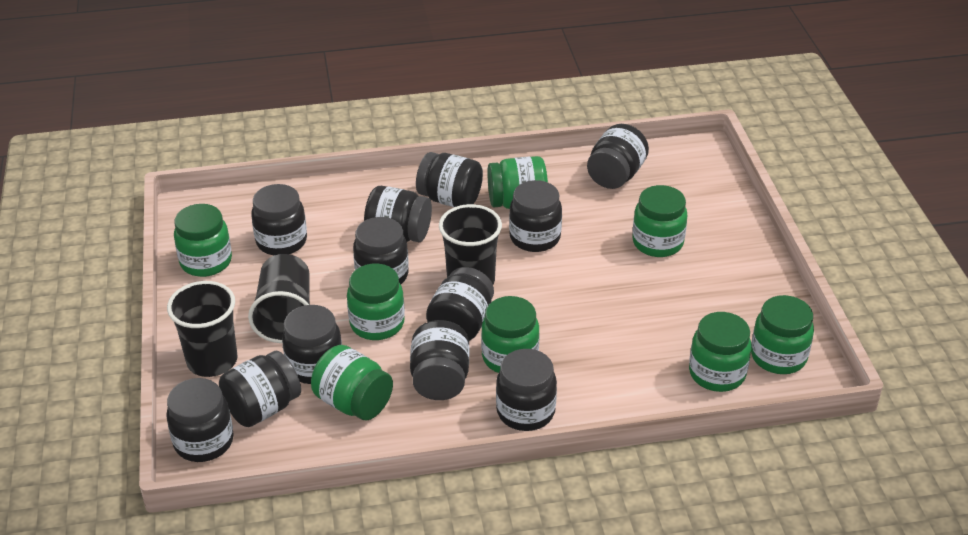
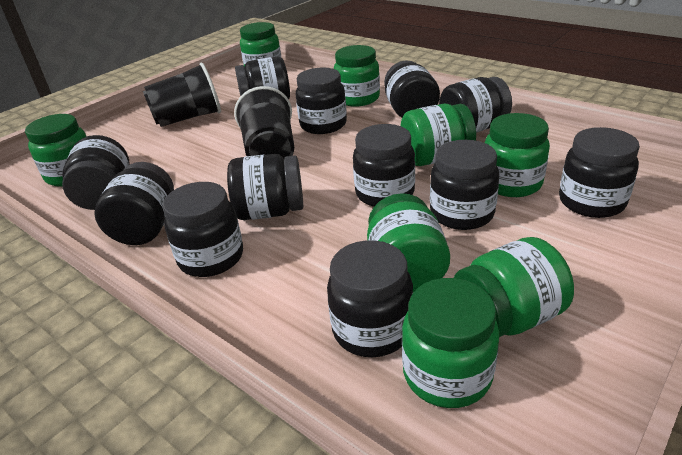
black cup: 3 -> 2

